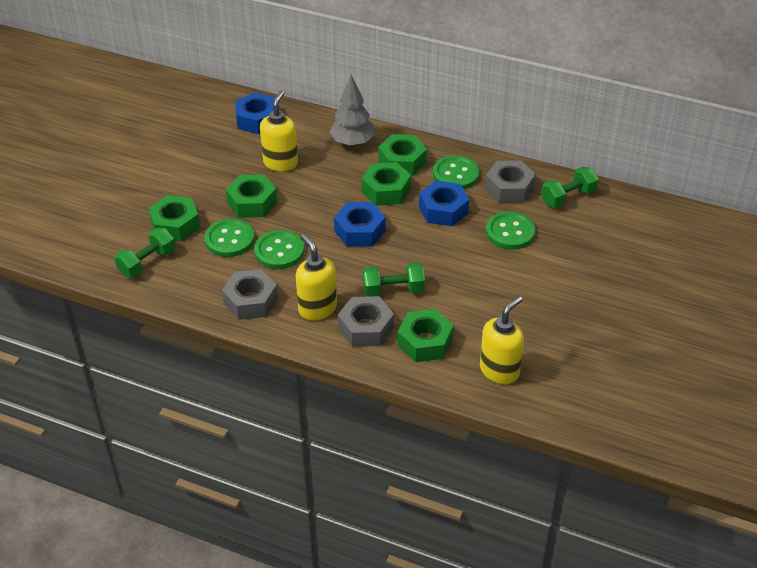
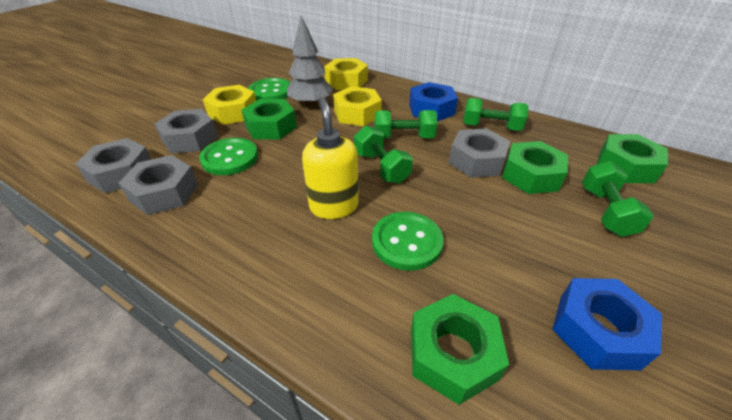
blue nut: 3 -> 2
green button: 4 -> 3
green dumbbell: 3 -> 4
green nut: 5 -> 4
grey nut: 3 -> 4
yellow nut: 0 -> 3
yellow soap dispenser: 3 -> 1

